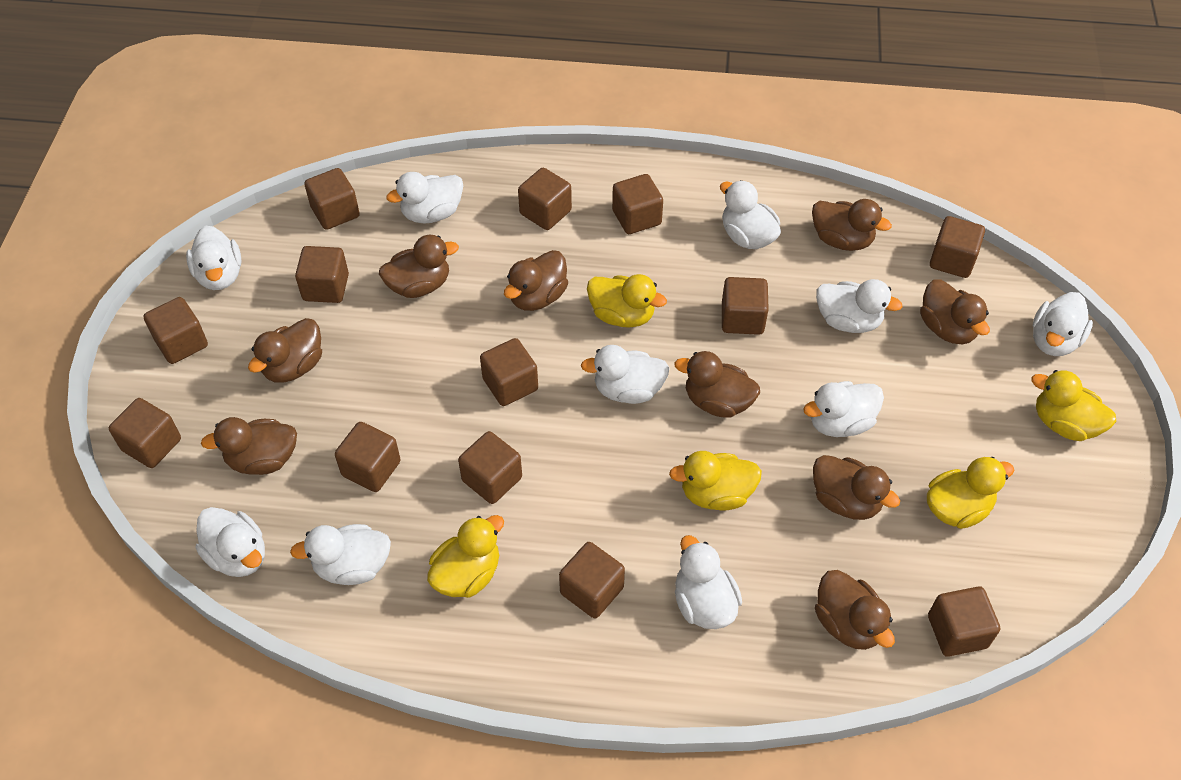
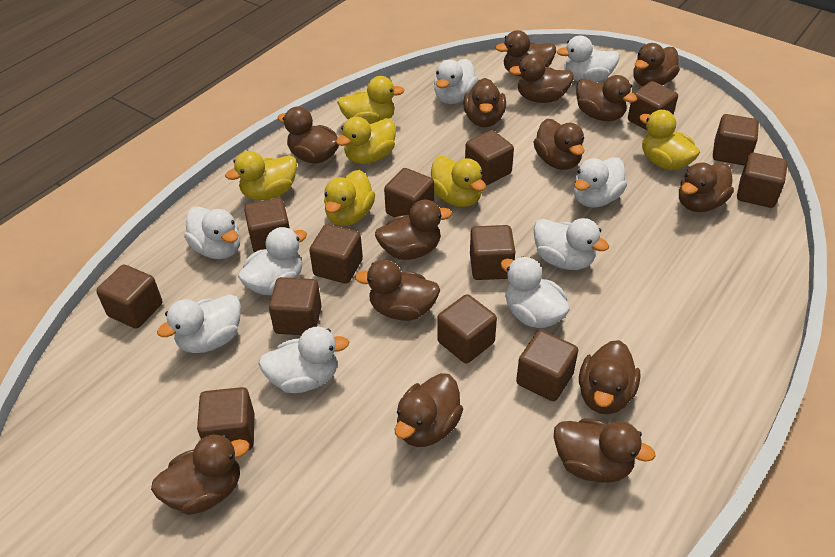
brown duck: 9 -> 14
white duck: 10 -> 9
yellow duck: 5 -> 6

